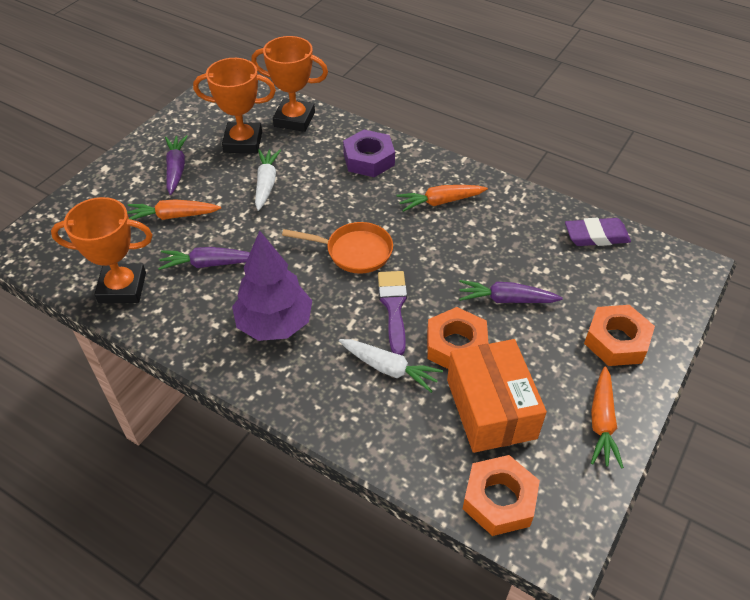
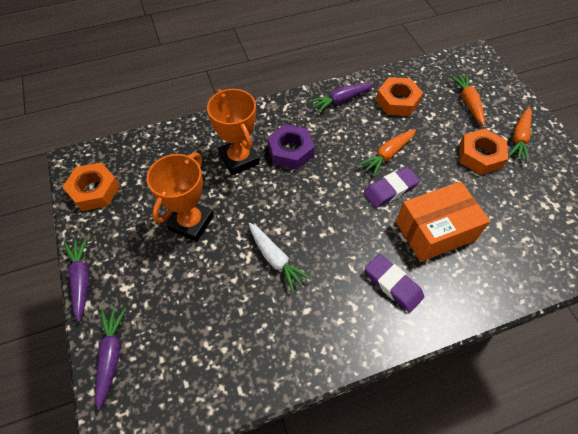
orange pan: 1 -> 0
orange trophy: 3 -> 2
purple brush: 1 -> 0
purple eraser: 1 -> 2
purple tree: 1 -> 0
white carrot: 2 -> 1

